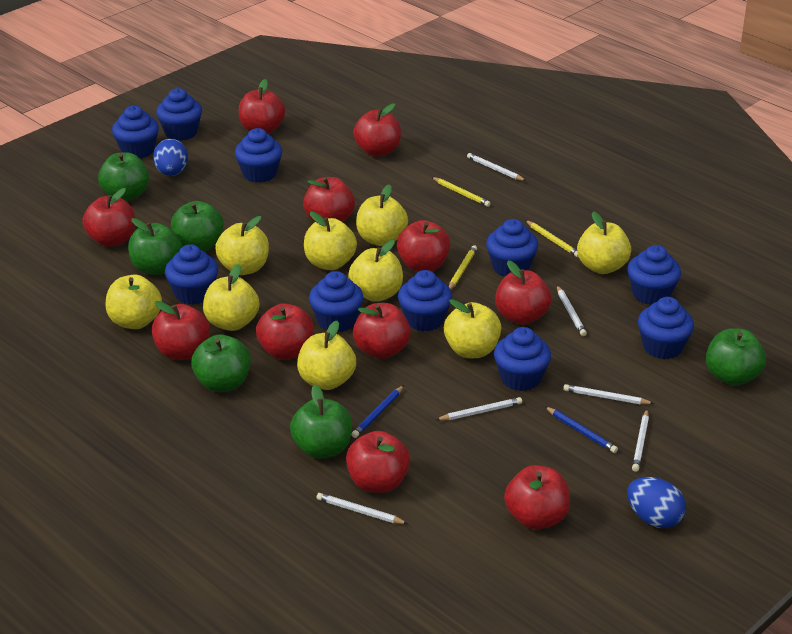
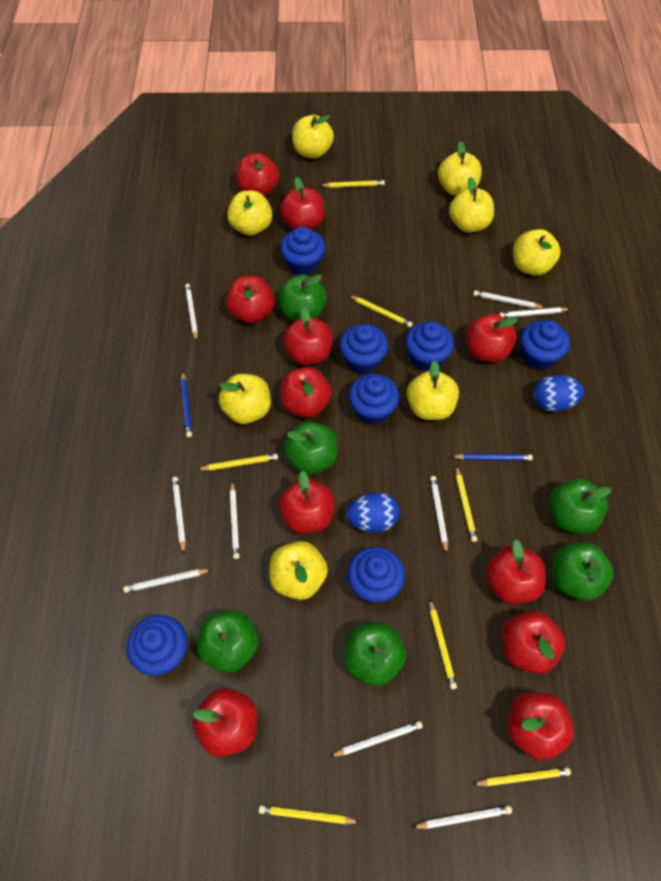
blue cupcake: 10 -> 7
white pencil: 6 -> 9
yellow apple: 9 -> 8
yellow pencil: 3 -> 7

